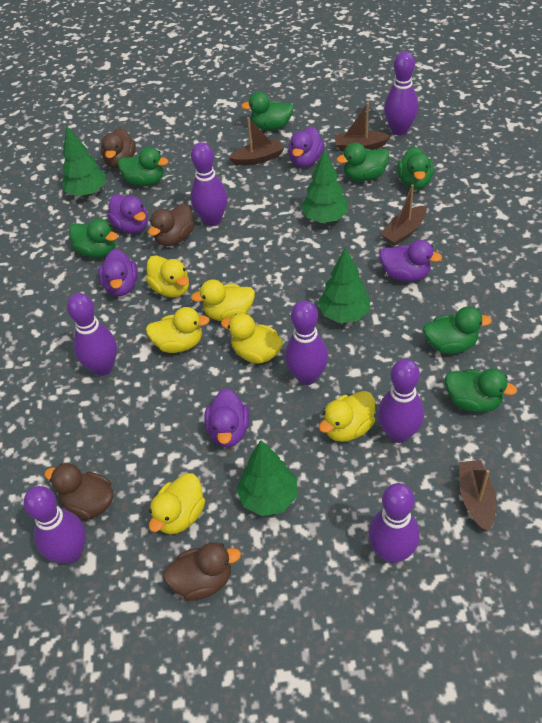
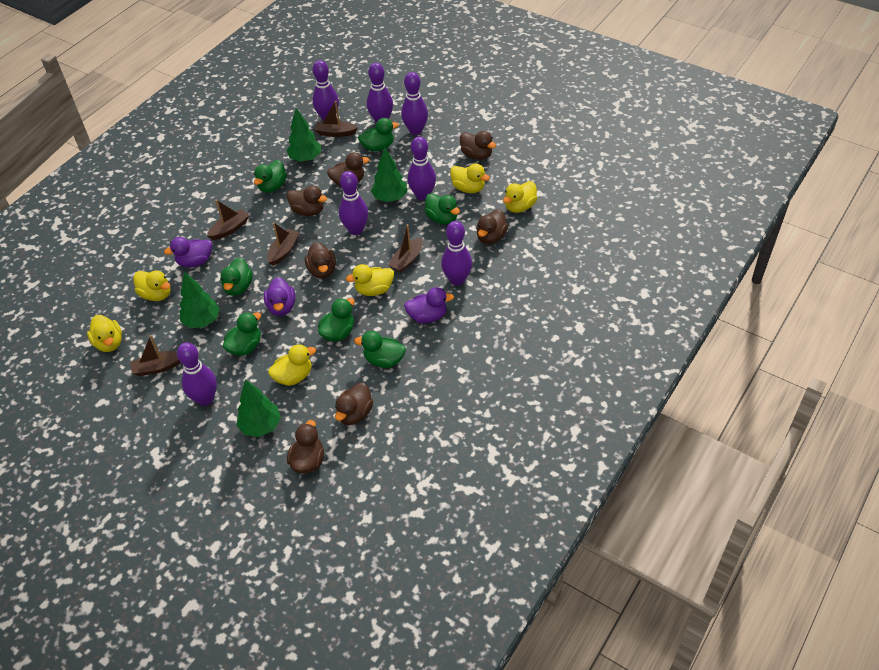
brown boat: 4 -> 5
brown duck: 4 -> 7
purple duck: 5 -> 3

